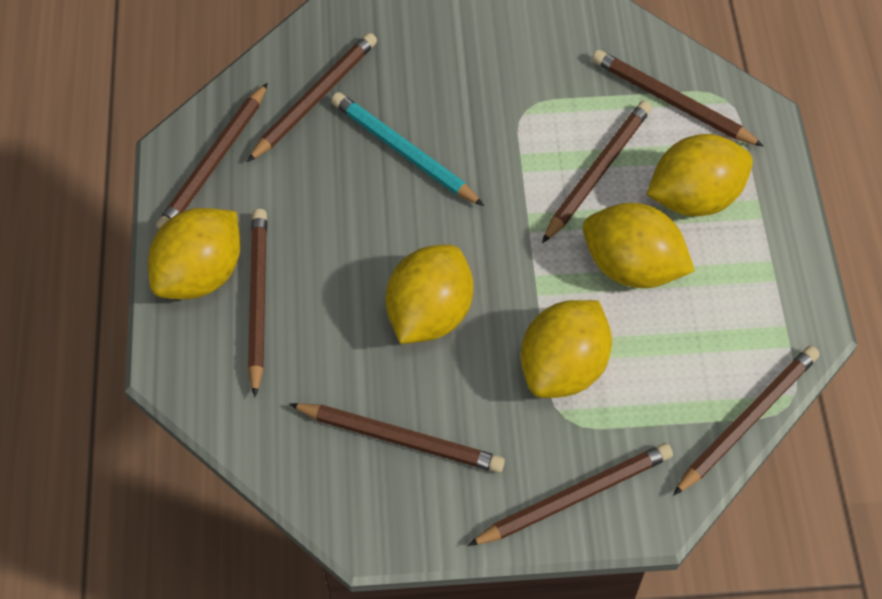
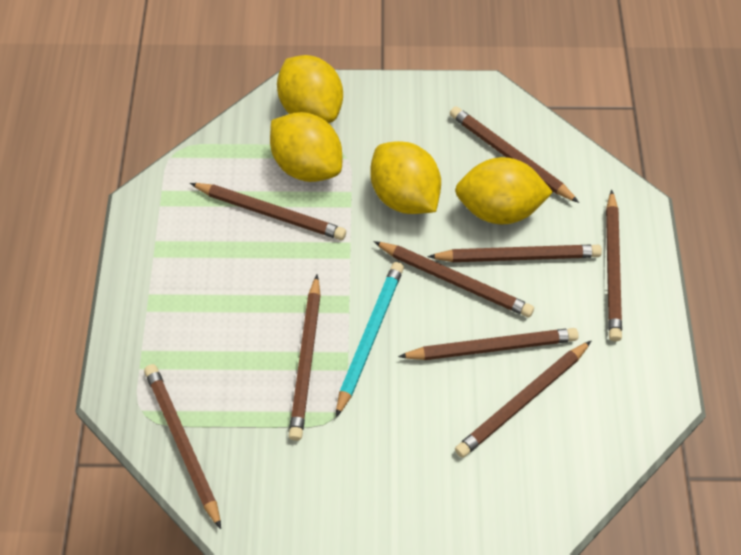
brown pencil: 8 -> 9
yellow lemon: 5 -> 4

